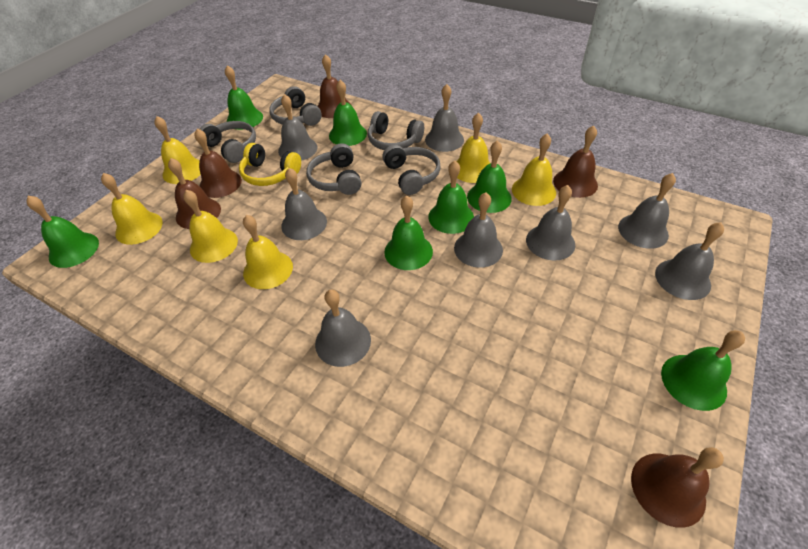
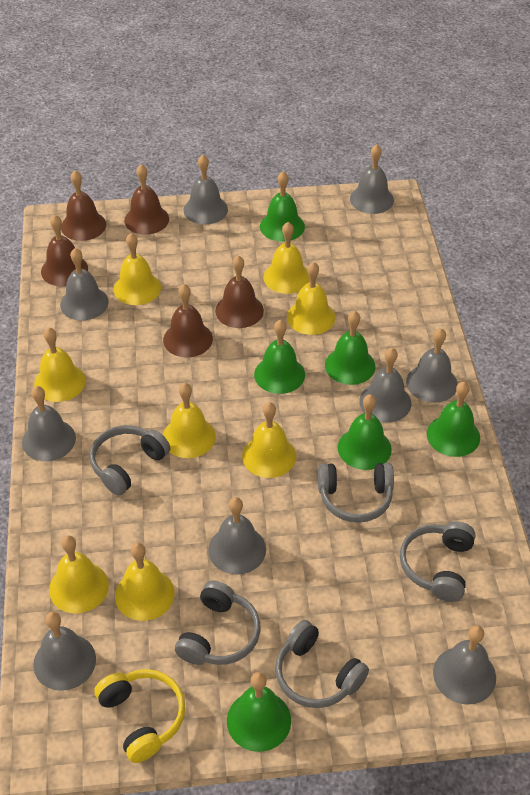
green bell: 7 -> 6
grey bell: 8 -> 9
yellow bell: 6 -> 8

